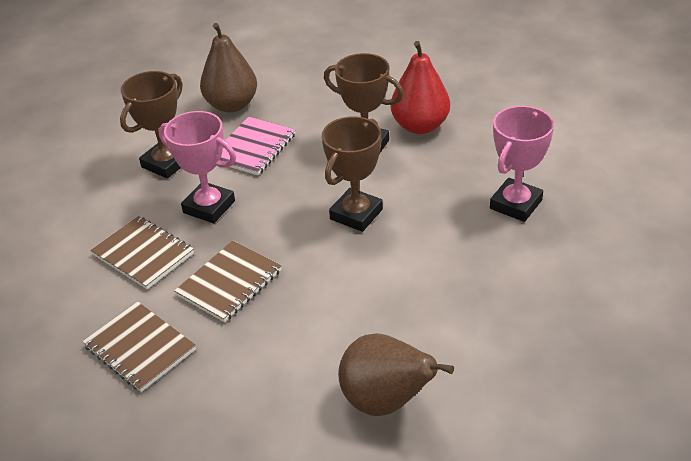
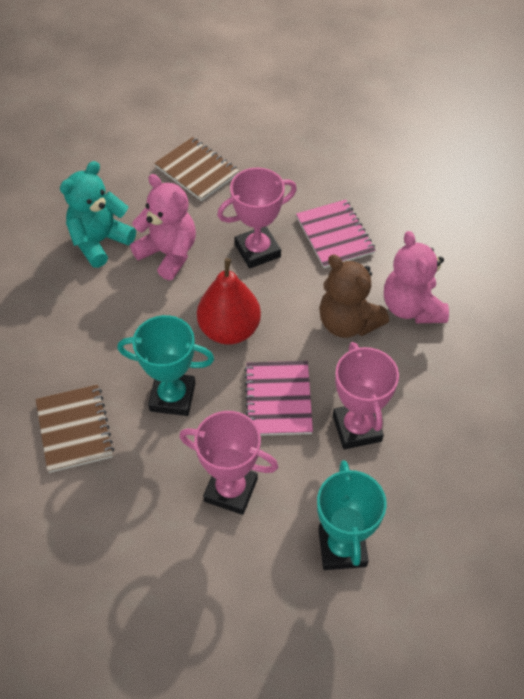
brown notebook: 3 -> 2
brown pear: 2 -> 0
brown teddy bear: 0 -> 1
brown trophy: 3 -> 0
pink notebook: 1 -> 2
pink teddy bear: 0 -> 2
pink trophy: 2 -> 3
turquoise teddy bear: 0 -> 1
turquoise trophy: 0 -> 2

